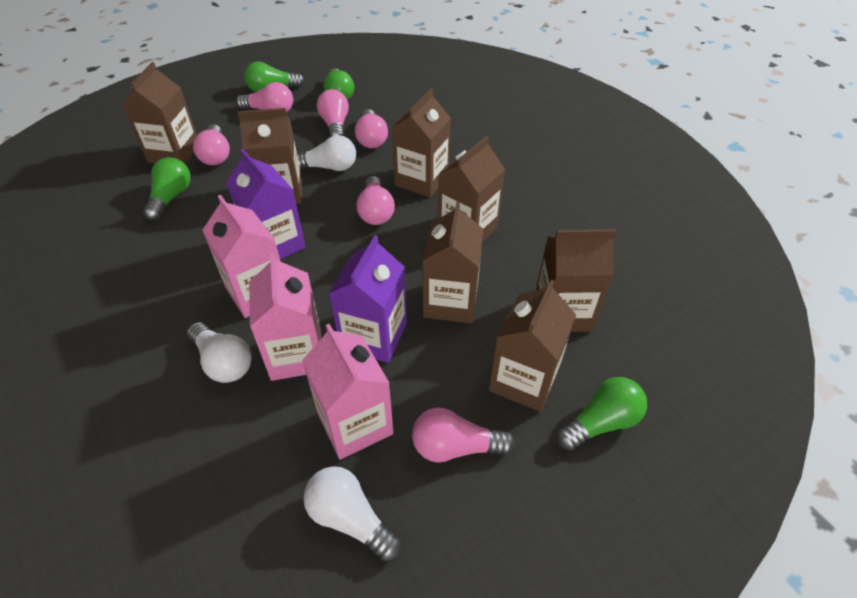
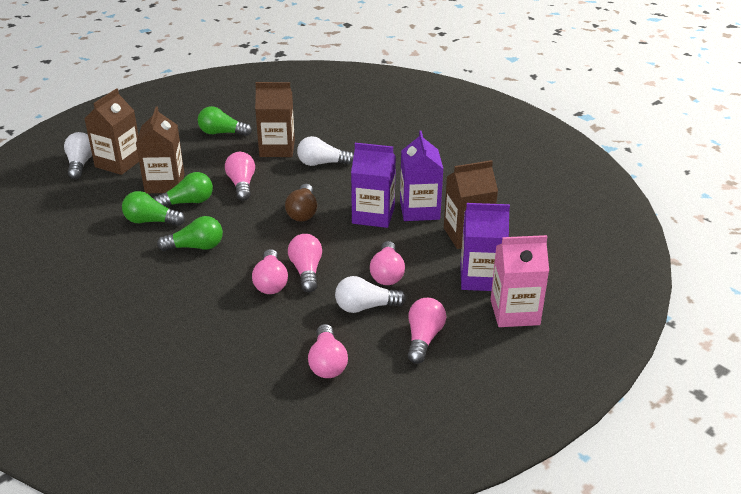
brown carton: 7 -> 4
brown light bulb: 0 -> 1
pink carton: 3 -> 1
purple carton: 2 -> 3

